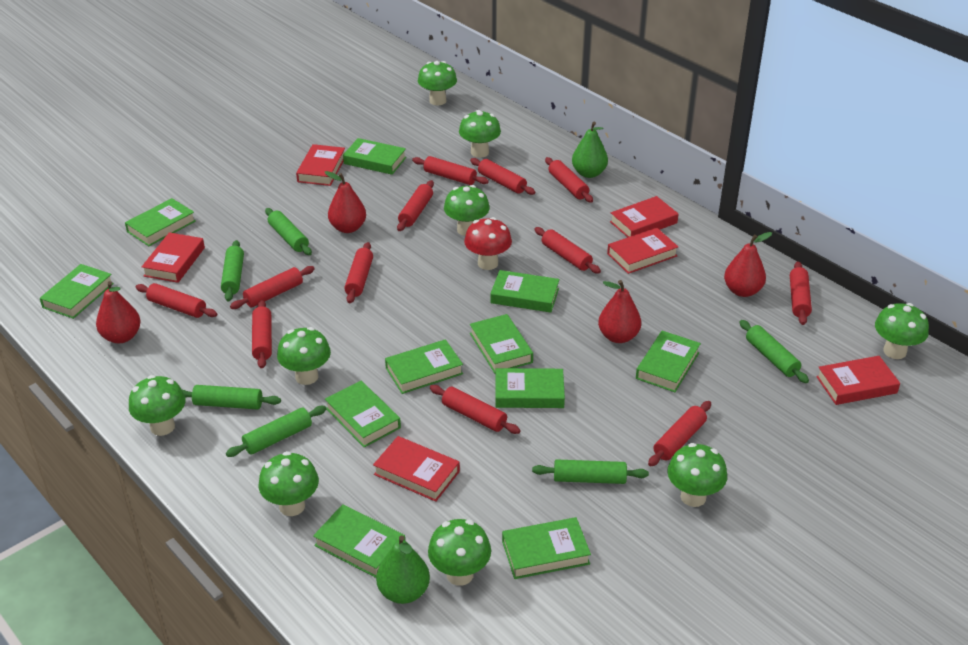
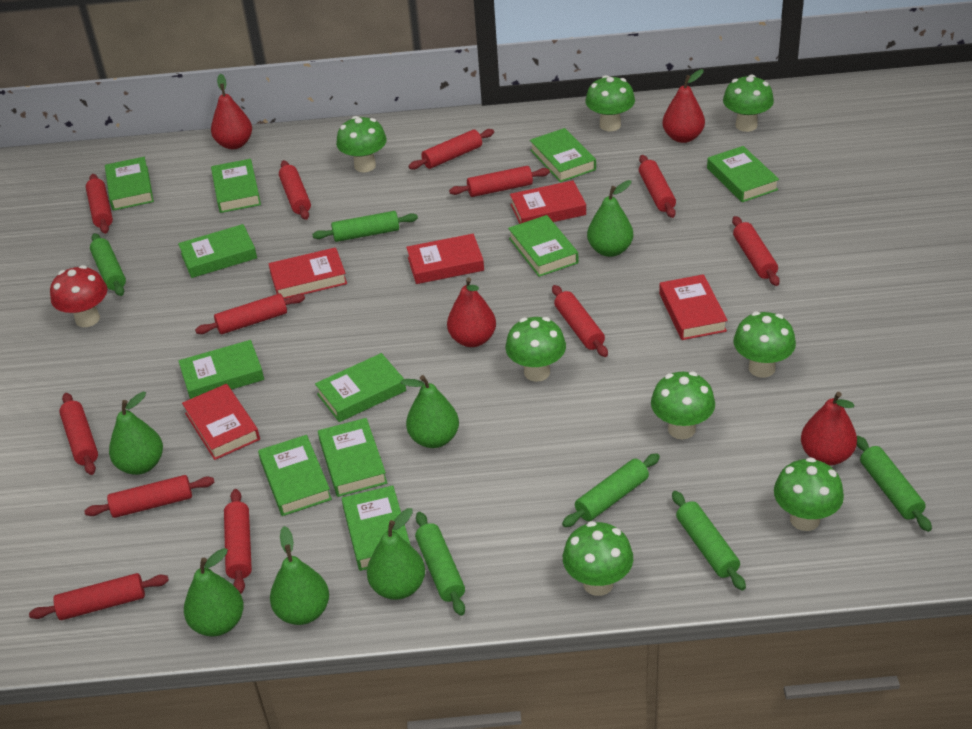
green mushroom: 9 -> 8
green pear: 2 -> 6
red book: 6 -> 5

